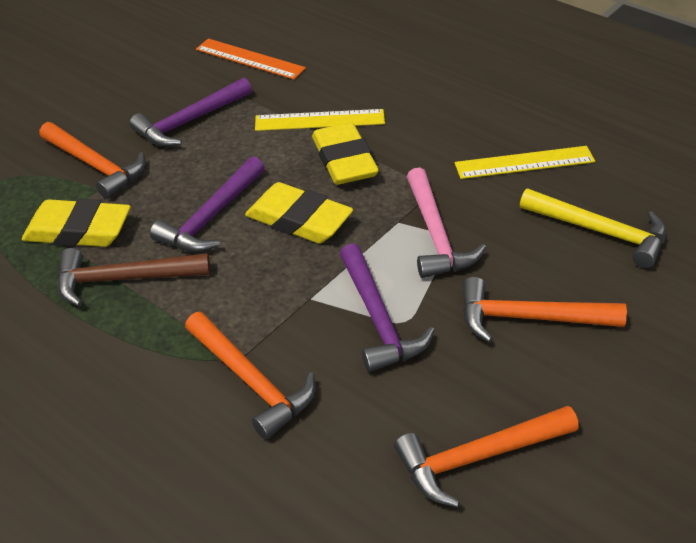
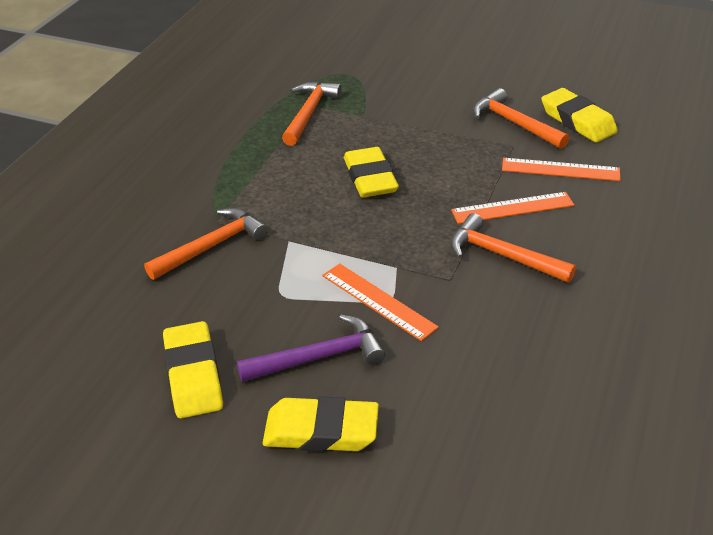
brown hammer: 1 -> 0
orange ruler: 1 -> 3
pink hammer: 1 -> 0
purple hammer: 3 -> 1
yellow eraser: 3 -> 4
yellow hammer: 1 -> 0
yellow ruler: 2 -> 0

